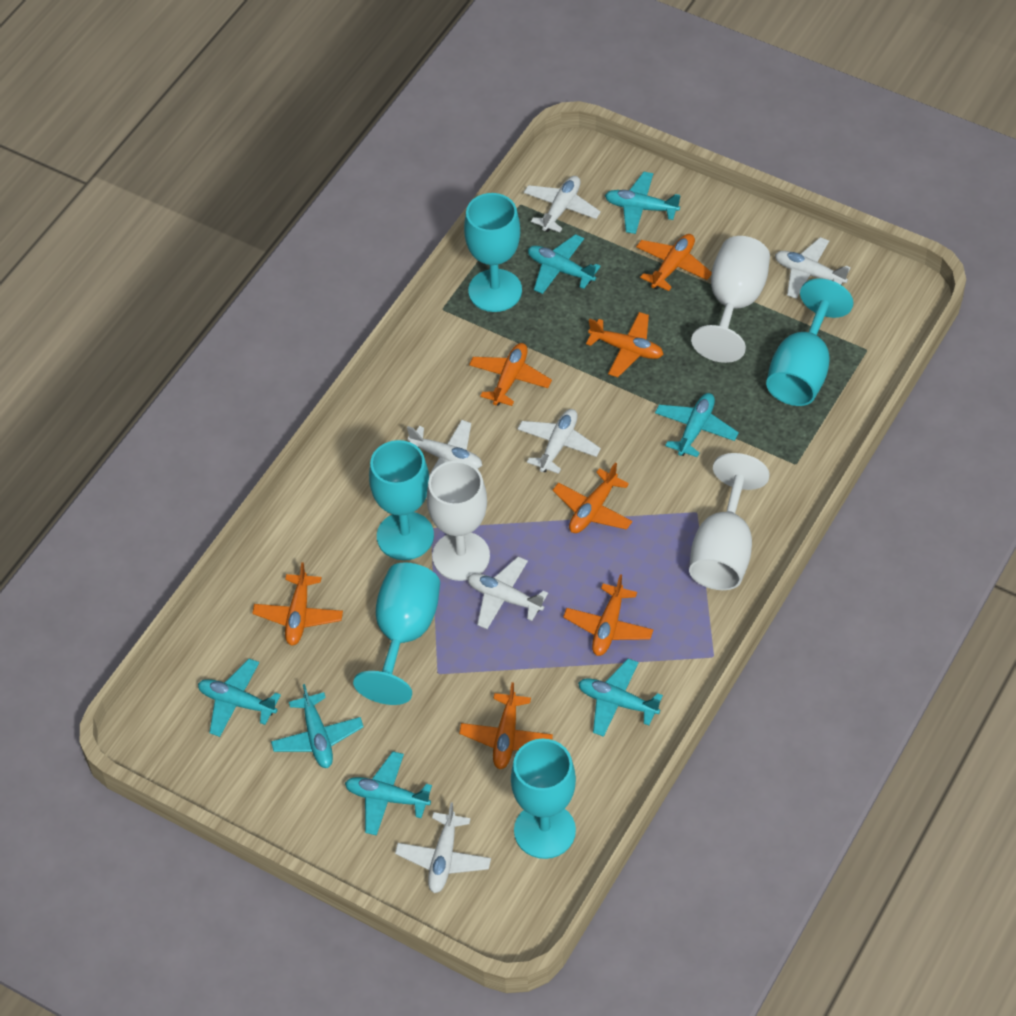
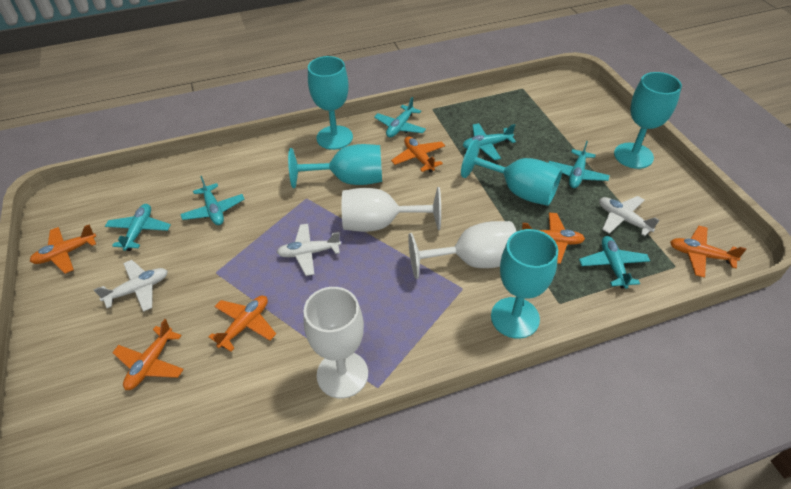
orange plane: 7 -> 6
turquoise plane: 7 -> 6
white plane: 6 -> 3

